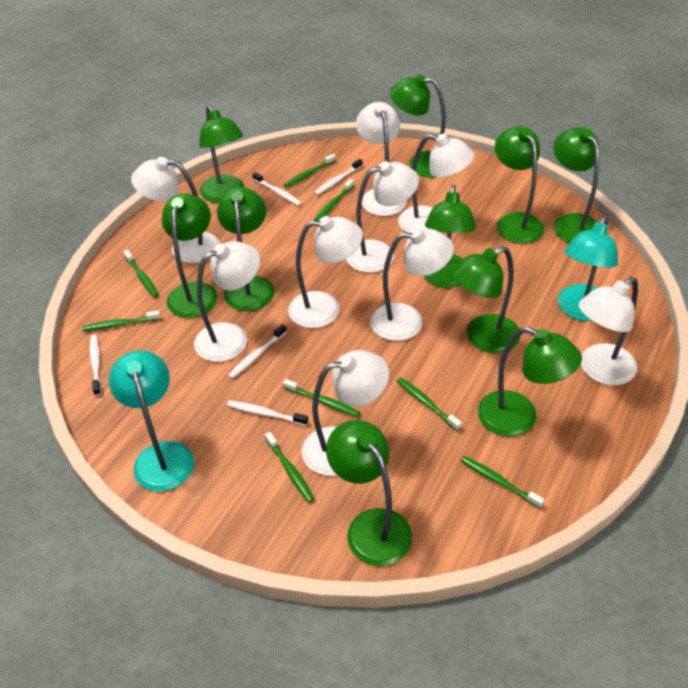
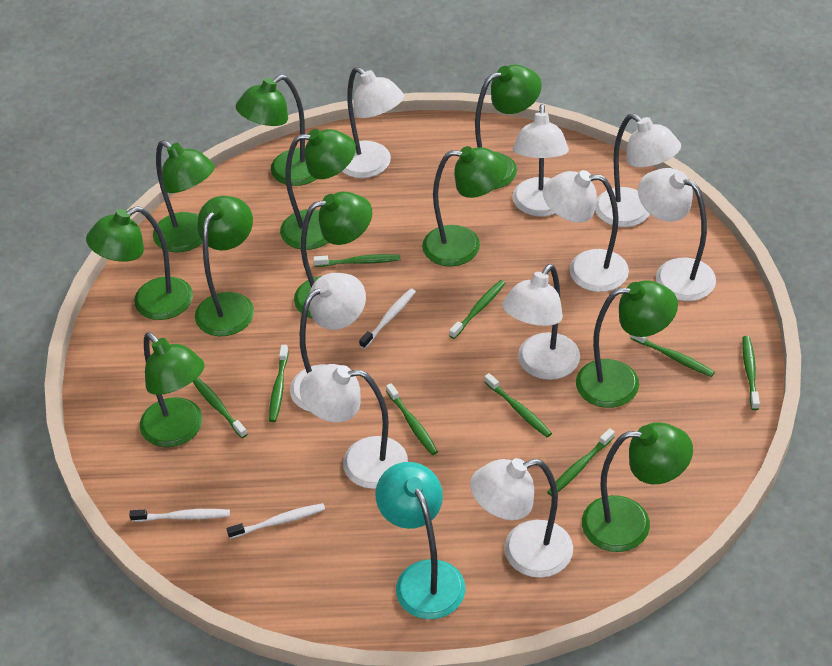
green lamp: 10 -> 11
green toothbrush: 8 -> 9
turquoise lamp: 2 -> 1
white toothbrush: 5 -> 3

